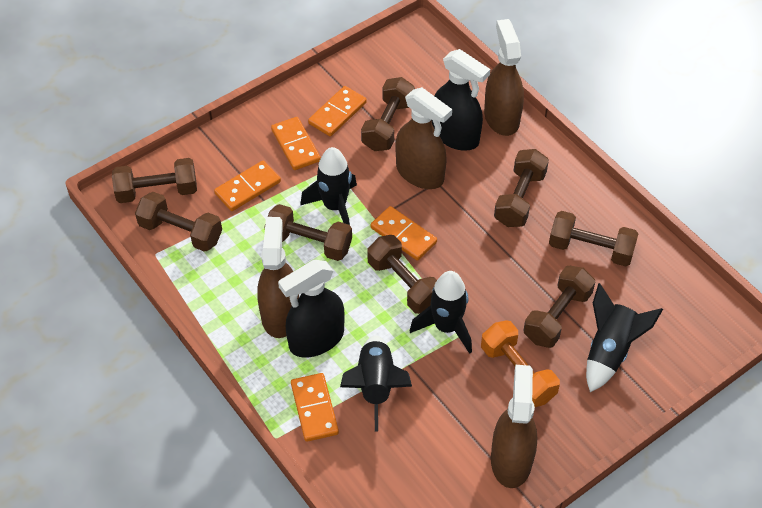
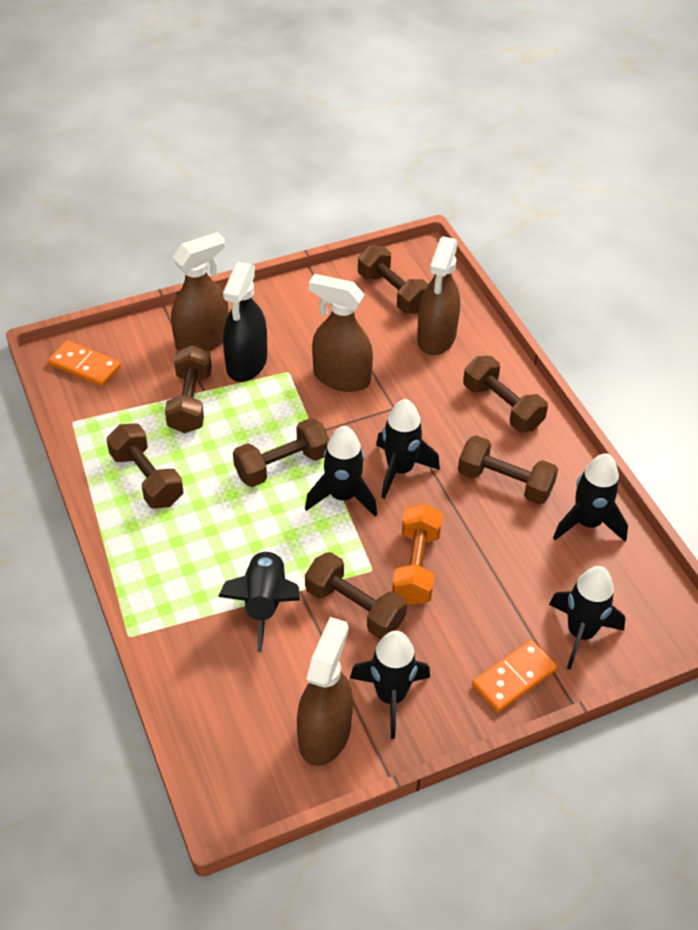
black rocket: 4 -> 6
black spray bottle: 2 -> 1
brown dumbbell: 8 -> 7
orange domino: 5 -> 2

